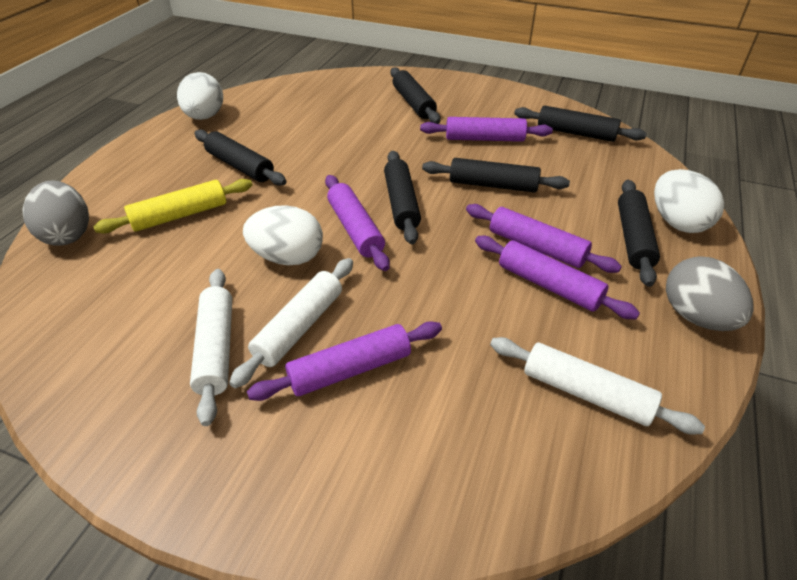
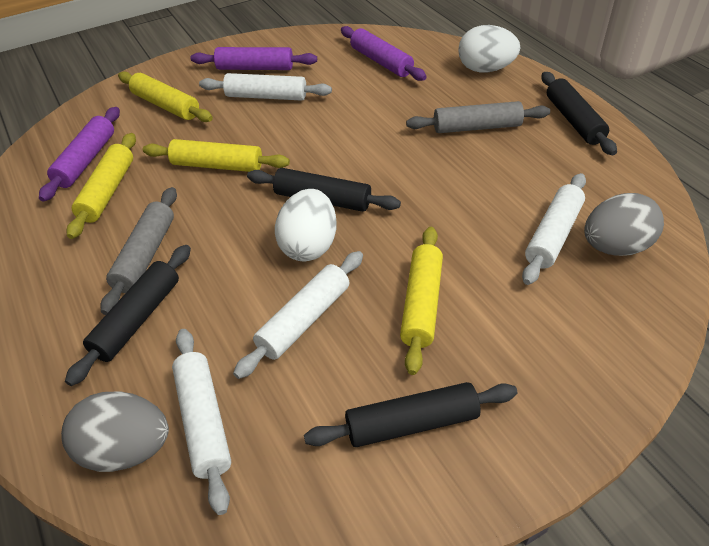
black rolling pin: 6 -> 4
grey rolling pin: 0 -> 2
purple rolling pin: 5 -> 3
white egg: 3 -> 2
white rolling pin: 3 -> 4
yellow rolling pin: 1 -> 4

